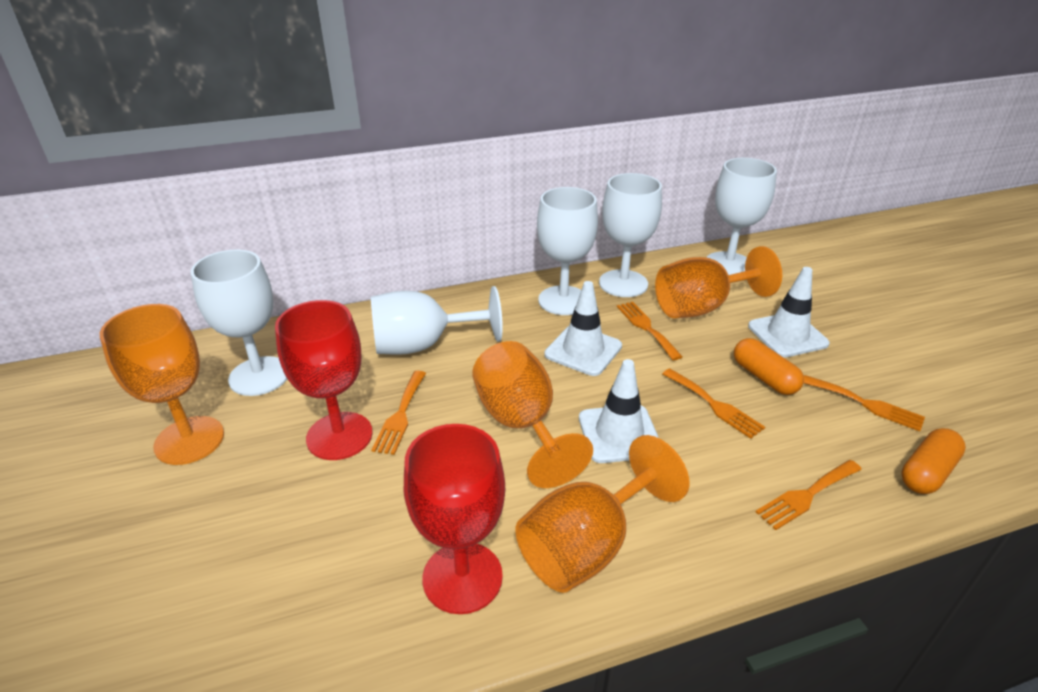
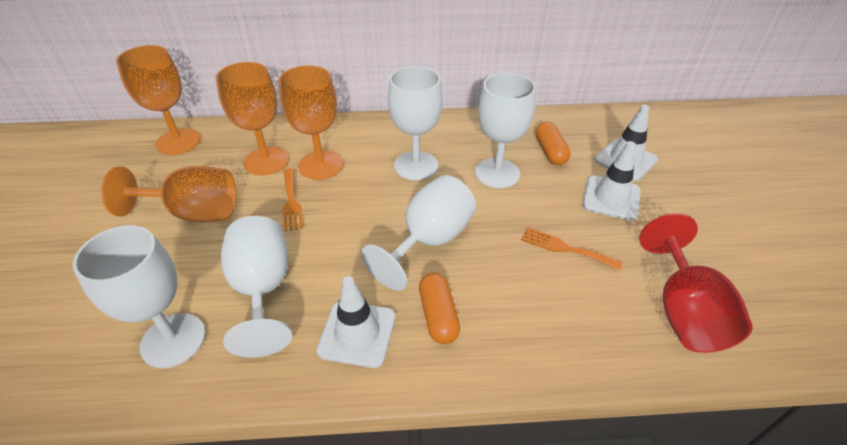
orange fork: 5 -> 2
red goblet: 2 -> 1

